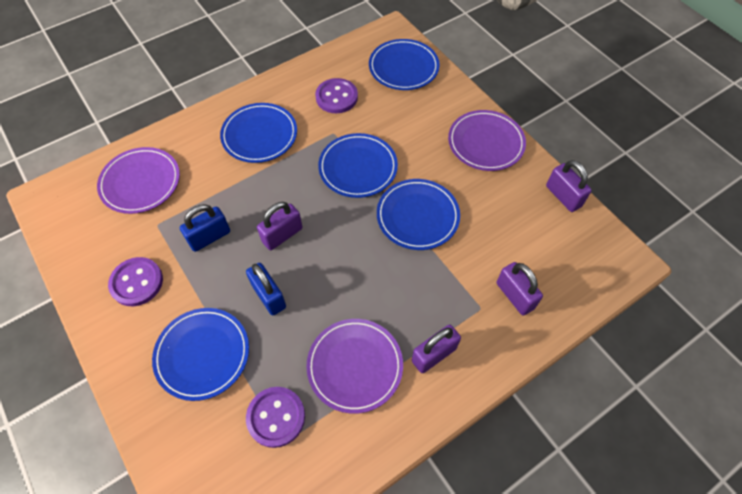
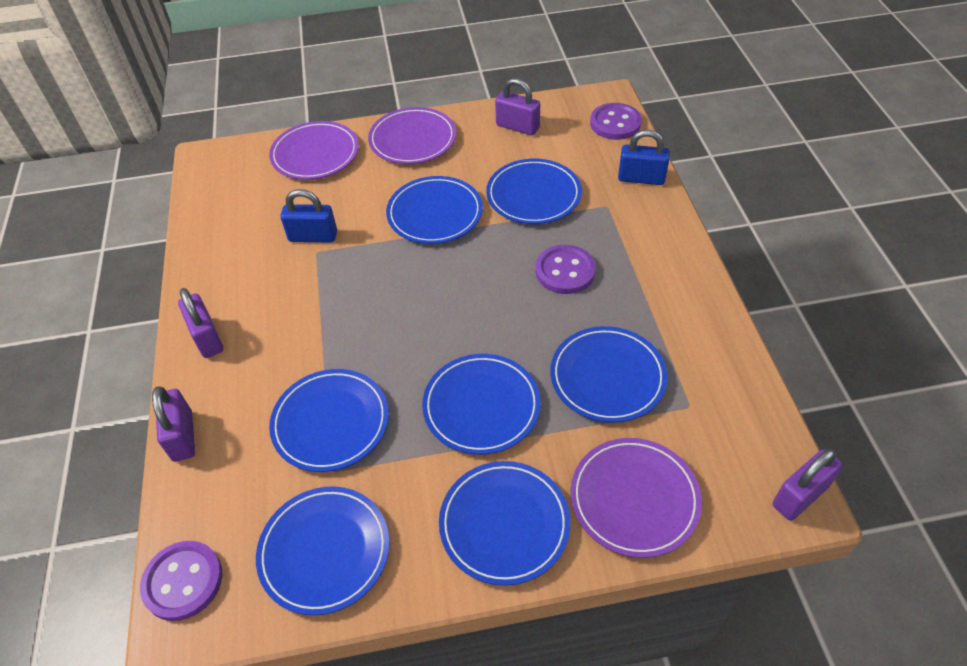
blue plate: 5 -> 7

